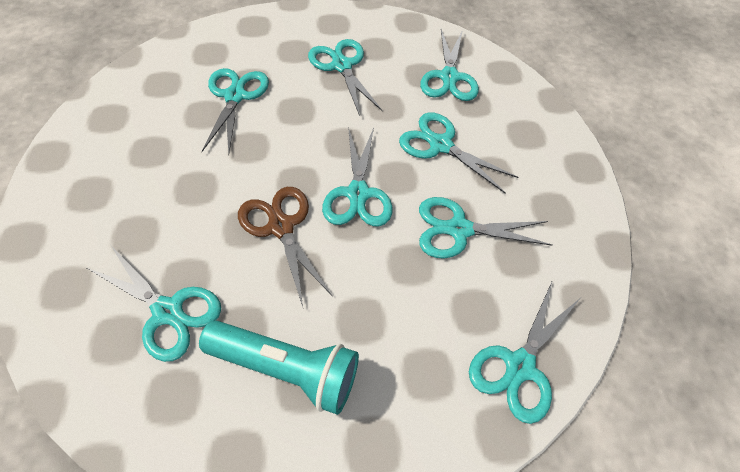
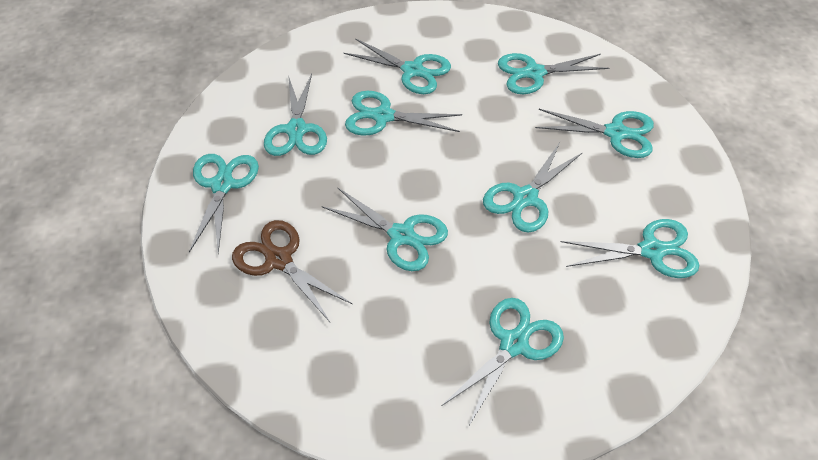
turquoise flashlight: 1 -> 0
turquoise scissors: 8 -> 10

